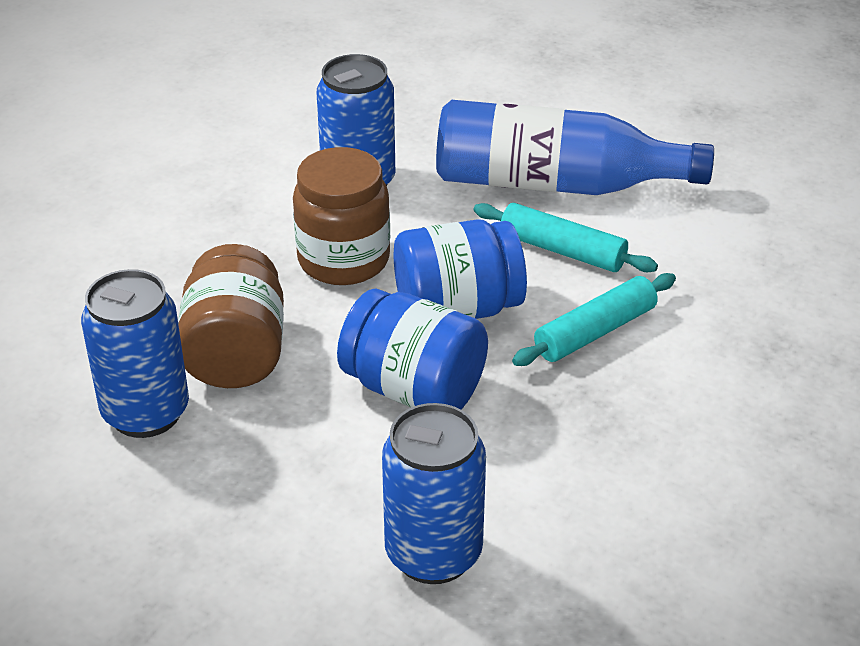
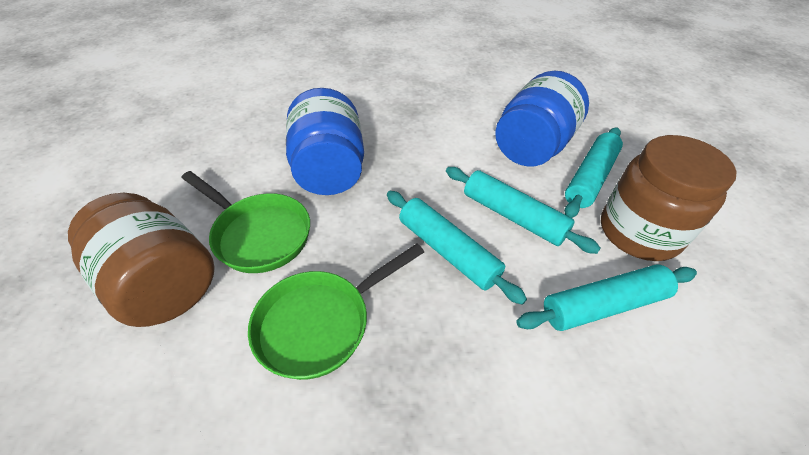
blue bottle: 1 -> 0
blue can: 3 -> 0
green pan: 0 -> 2
turquoise rolling pin: 2 -> 4

